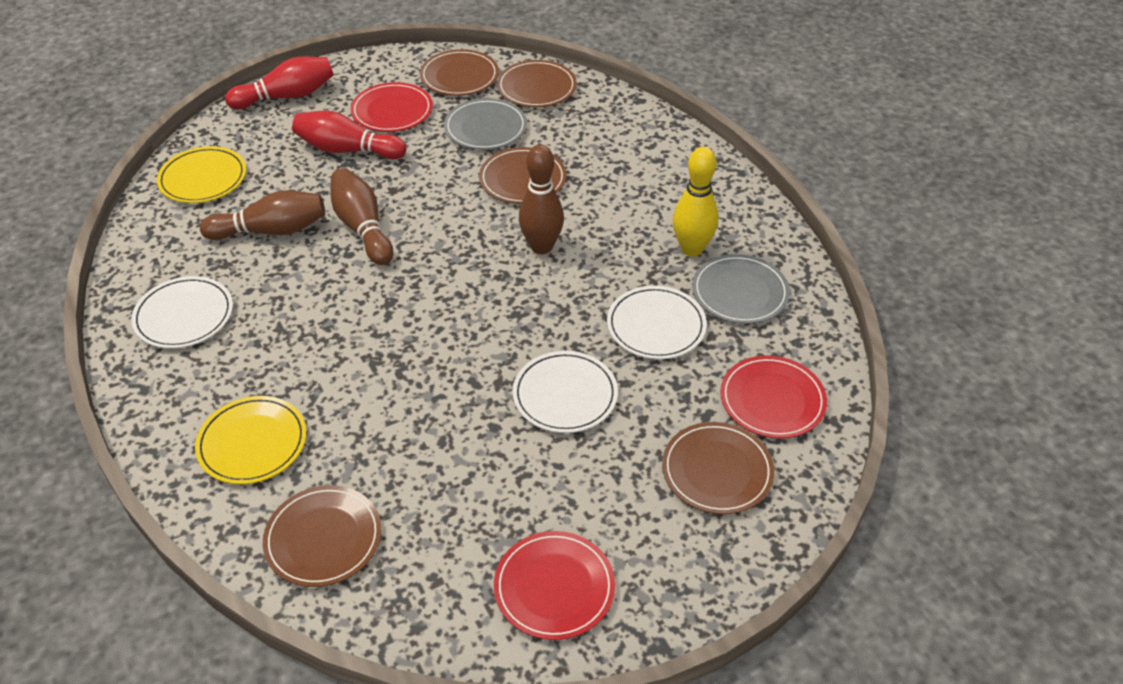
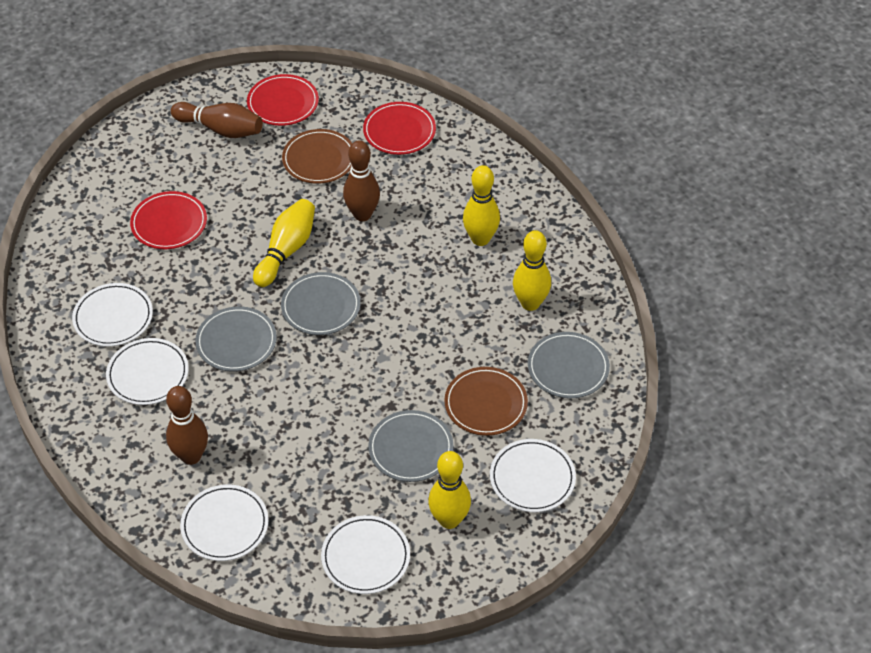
brown plate: 5 -> 2
grey plate: 2 -> 4
red bowling pin: 2 -> 0
white plate: 3 -> 5
yellow bowling pin: 1 -> 4
yellow plate: 2 -> 0

